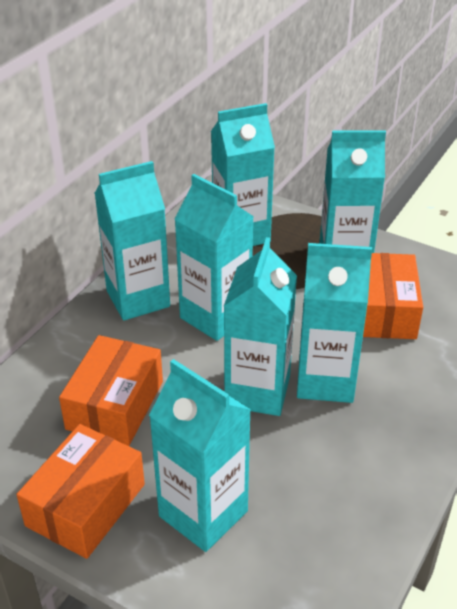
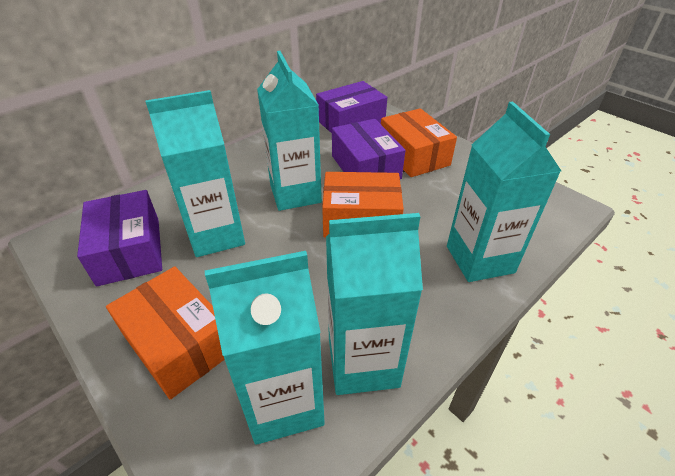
purple box: 0 -> 3
turquoise carton: 7 -> 5

